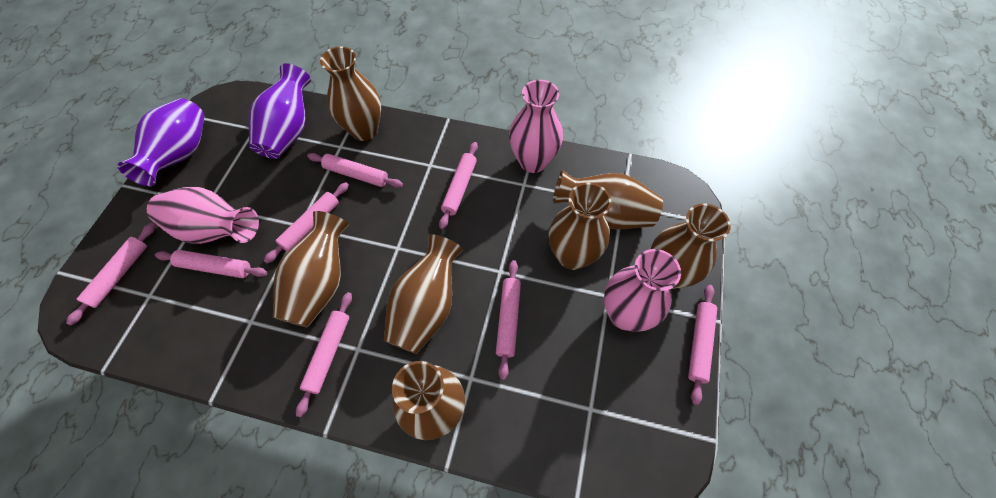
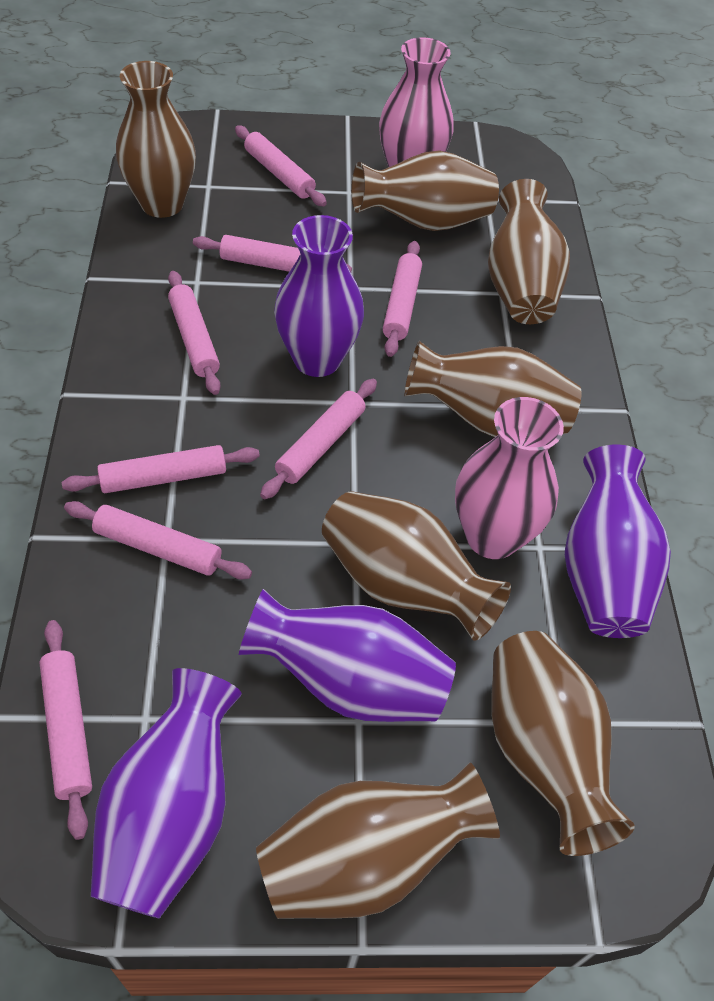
pink vase: 3 -> 2
purple vase: 2 -> 4

